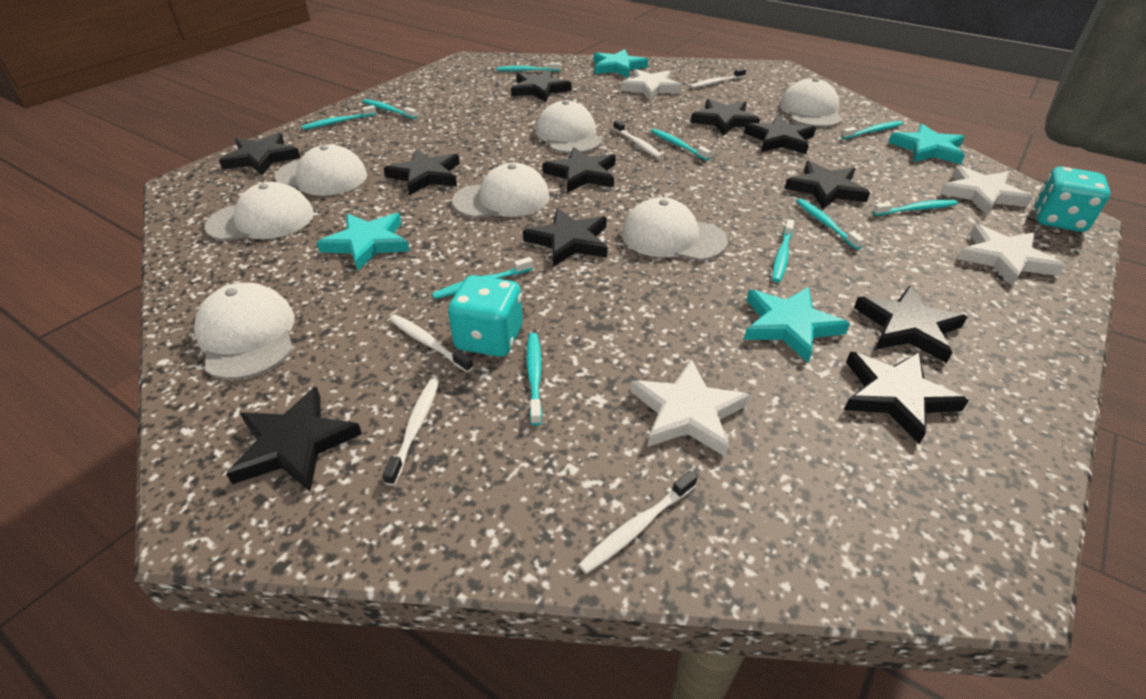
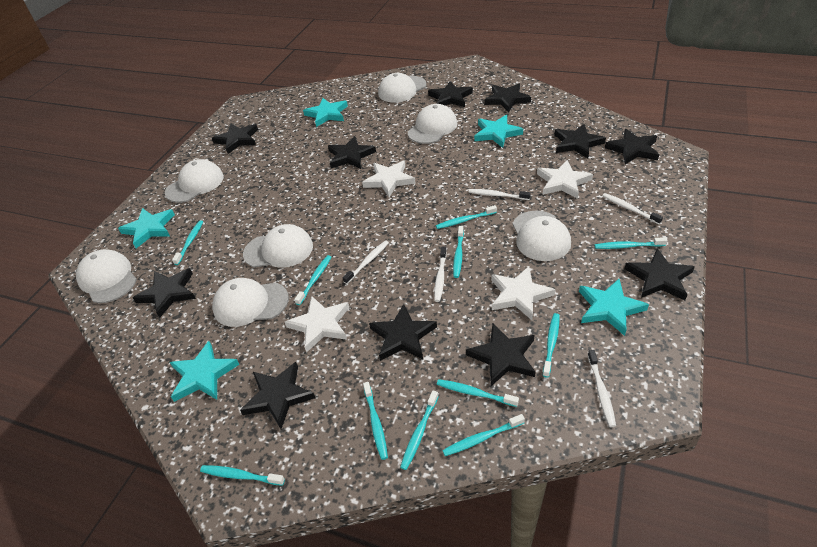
turquoise dice: 2 -> 0
turquoise star: 4 -> 5
turquoise toothbrush: 10 -> 11

